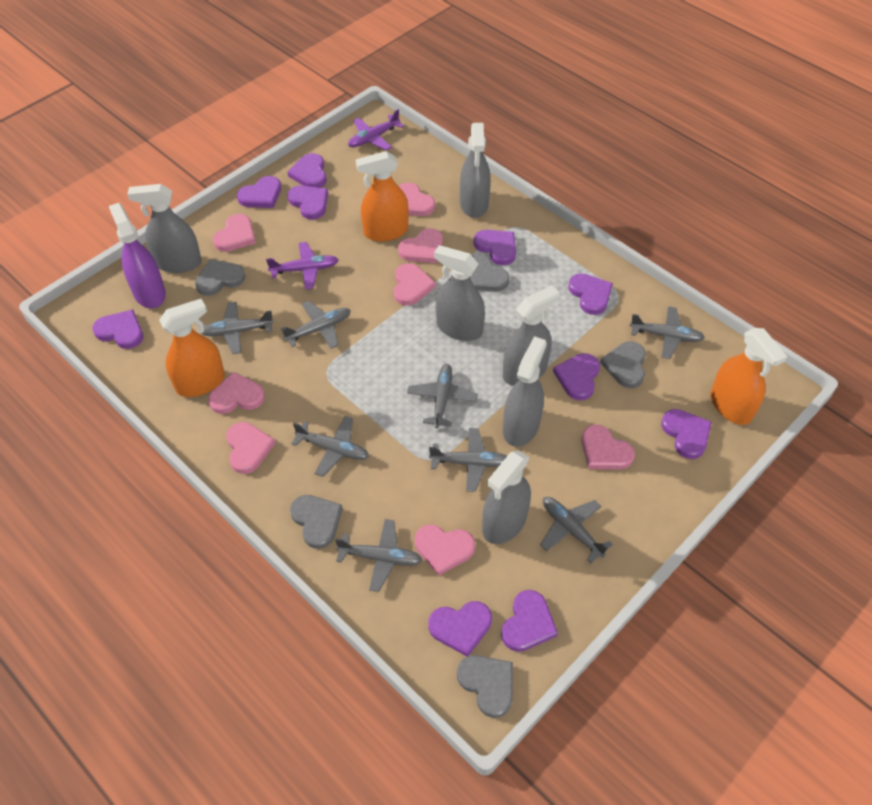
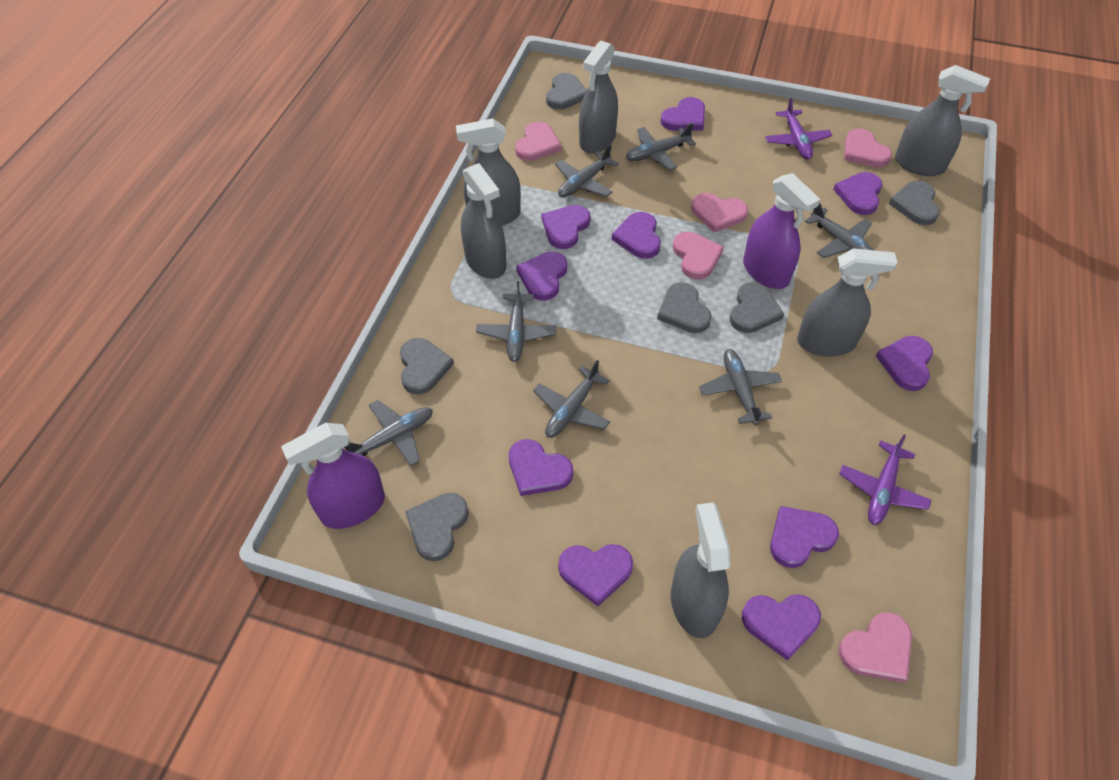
grey heart: 5 -> 6
grey plane: 8 -> 7
orange spray bottle: 3 -> 0
pink heart: 8 -> 5
purple spray bottle: 1 -> 2

